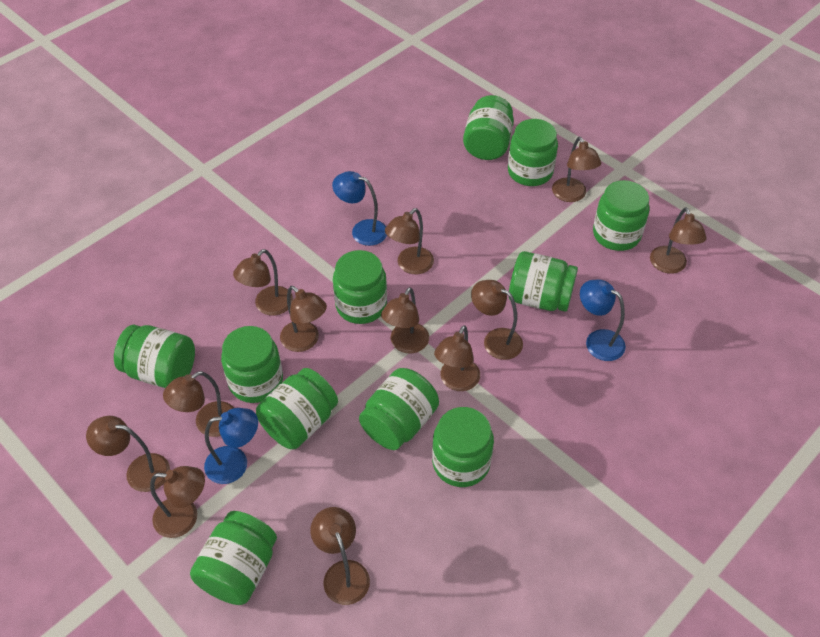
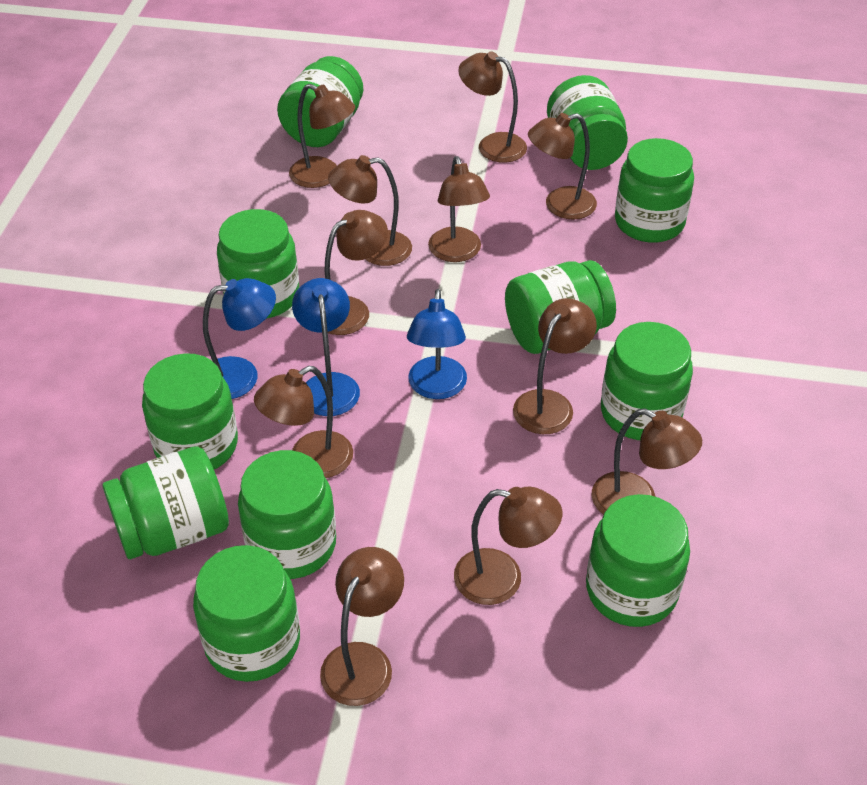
brown lamp: 12 -> 11

